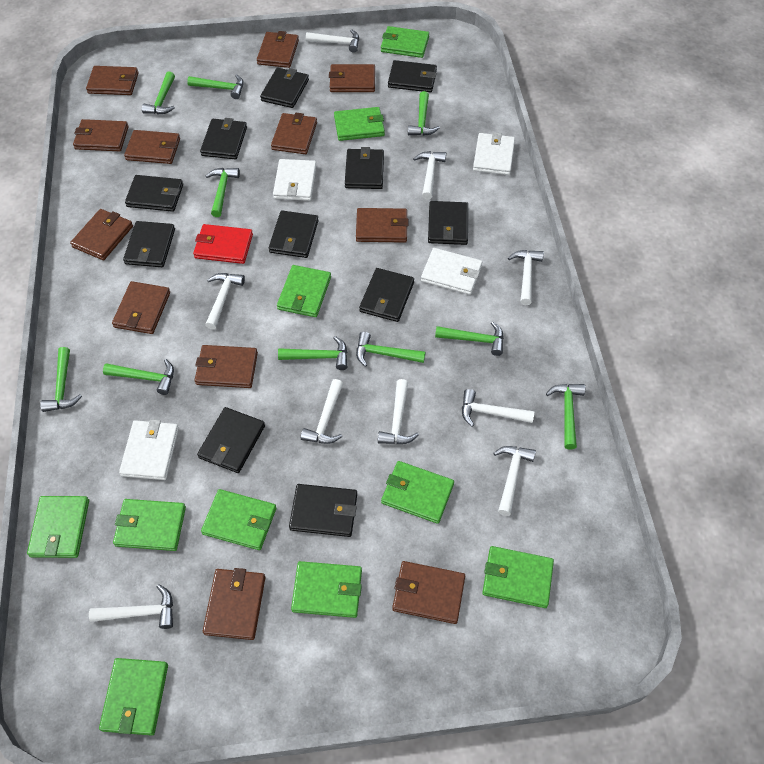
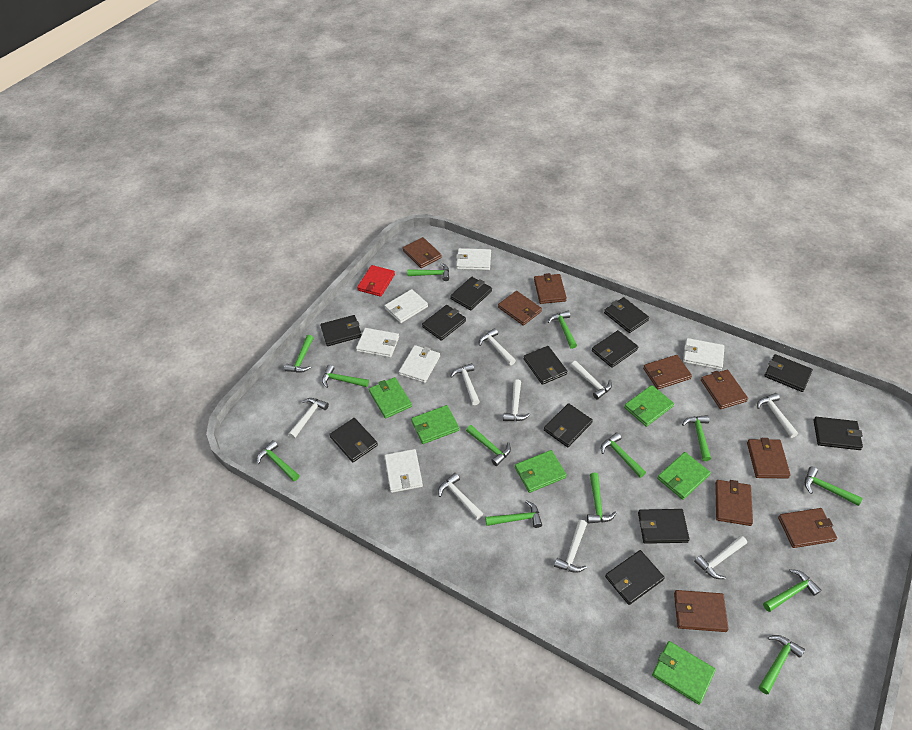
black wallet: 11 -> 12
brown wallet: 12 -> 9
green hammer: 10 -> 13
green wallet: 10 -> 6
white wallet: 4 -> 6

